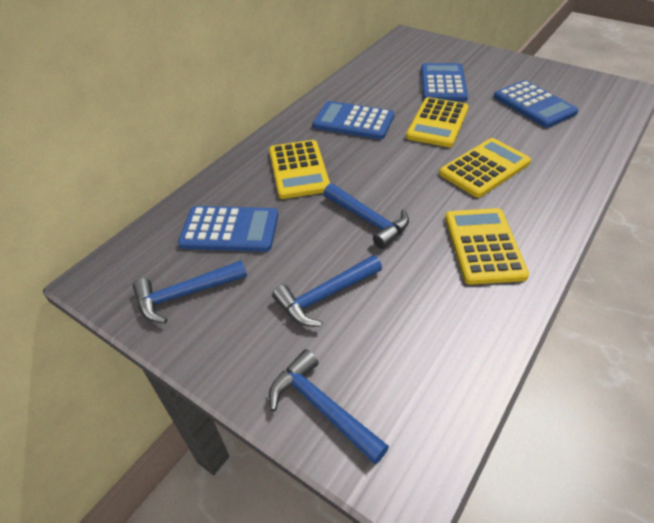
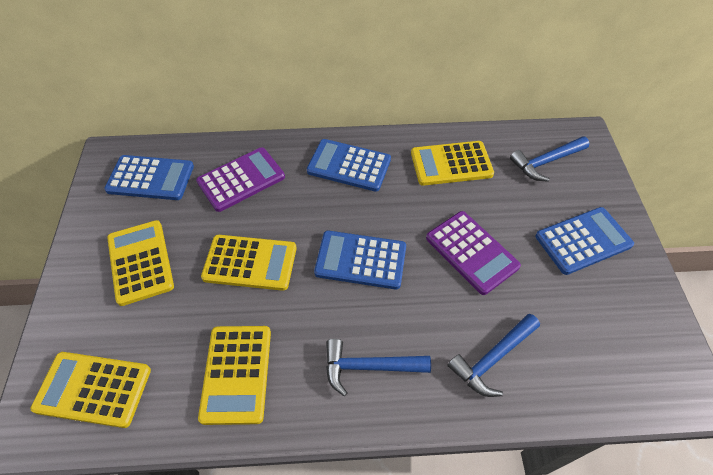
blue hammer: 4 -> 3
purple calculator: 0 -> 2
yellow calculator: 4 -> 5

